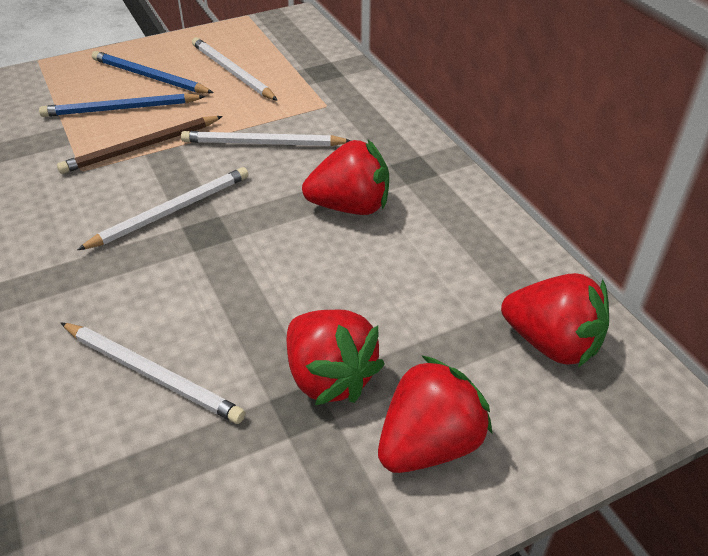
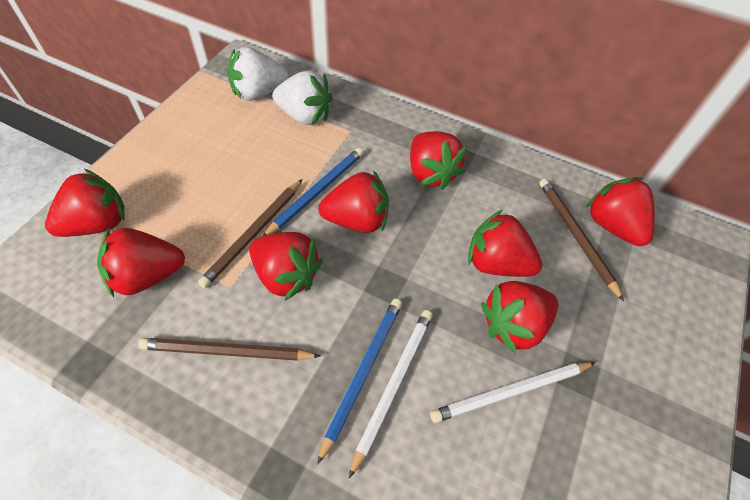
brown pencil: 1 -> 3
red strawberry: 4 -> 8
white pencil: 4 -> 2
white strawberry: 0 -> 2

